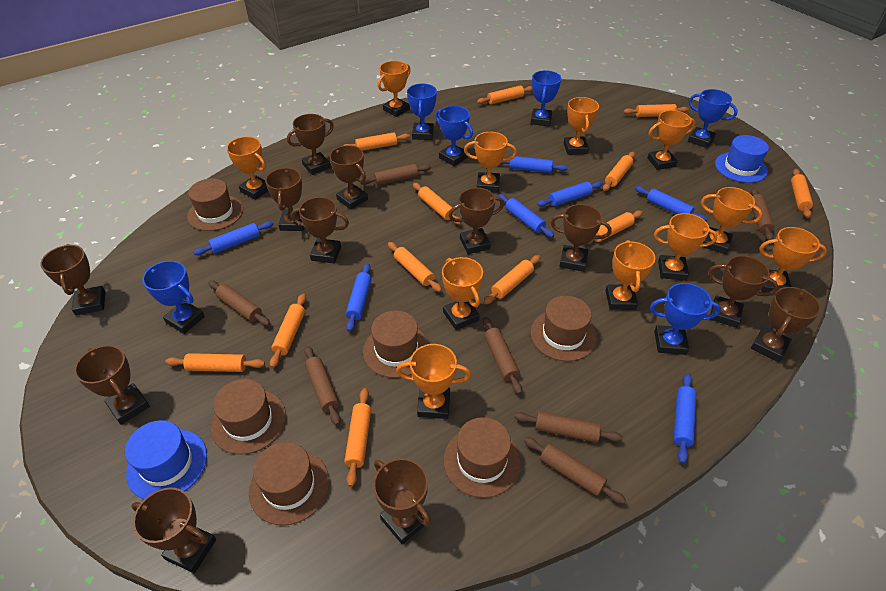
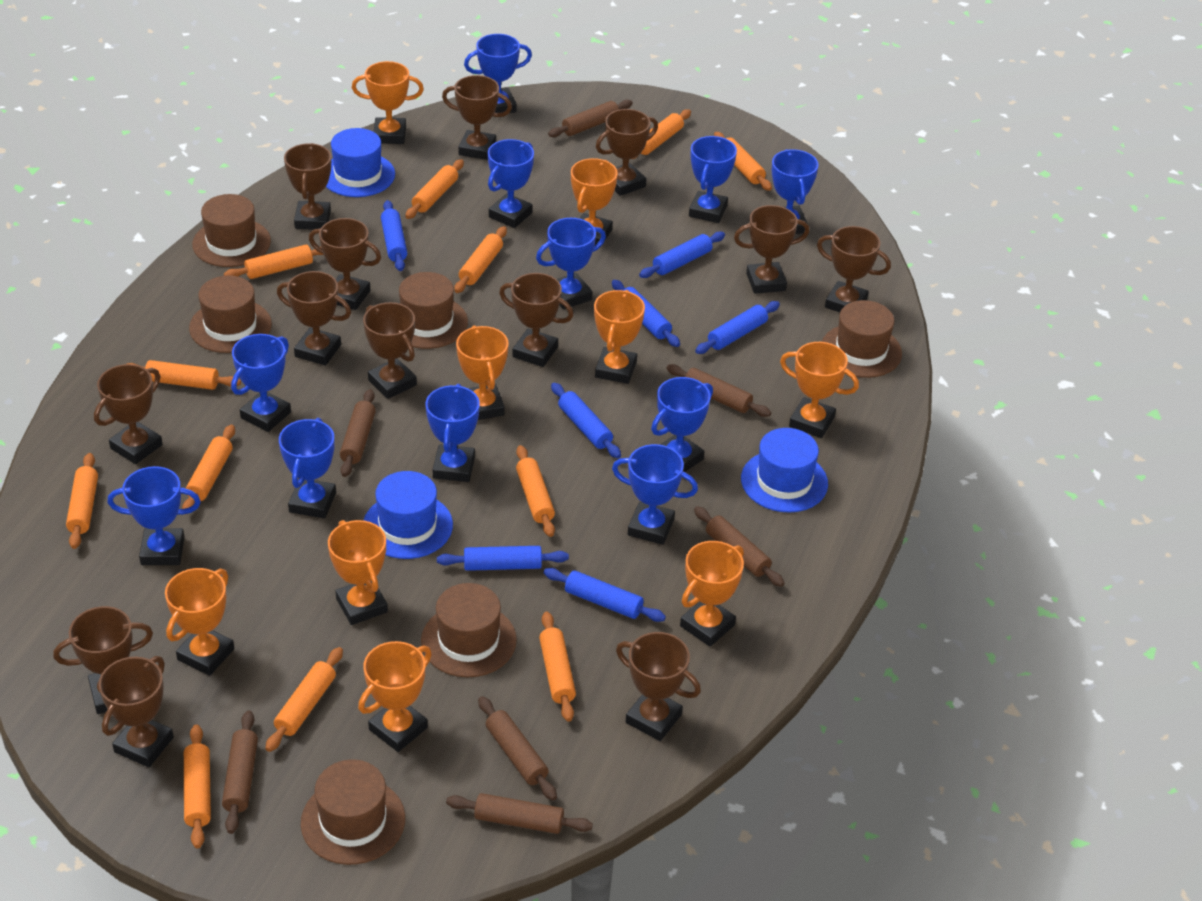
blue hat: 2 -> 3
blue trophy: 6 -> 11
brown trophy: 12 -> 13
orange trophy: 11 -> 9

